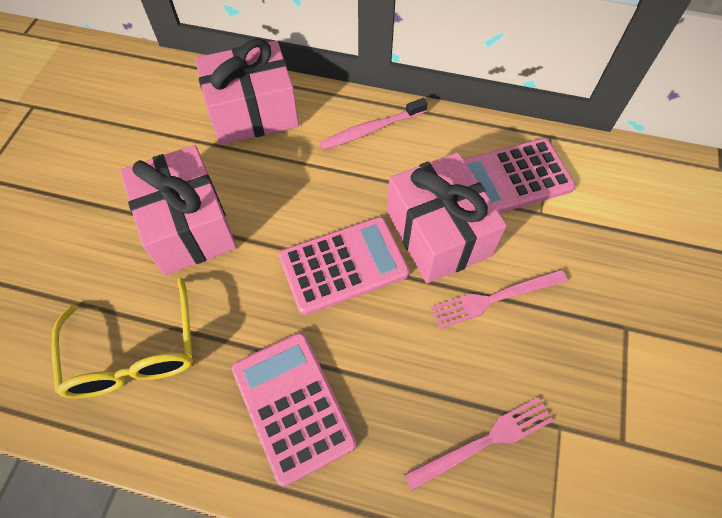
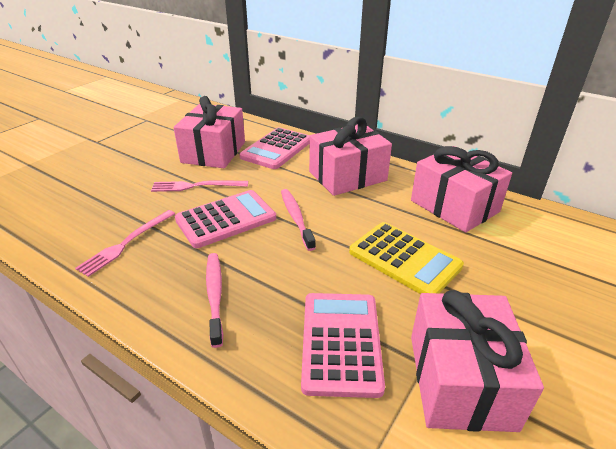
pink gift: 3 -> 4
pink toothbrush: 1 -> 2
yellow calculator: 0 -> 1
yellow glasses: 1 -> 0

